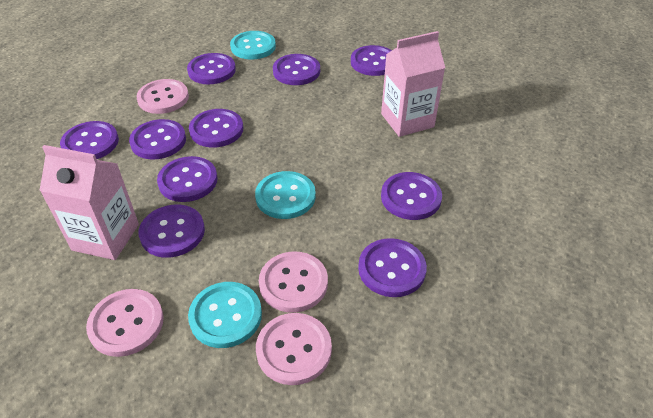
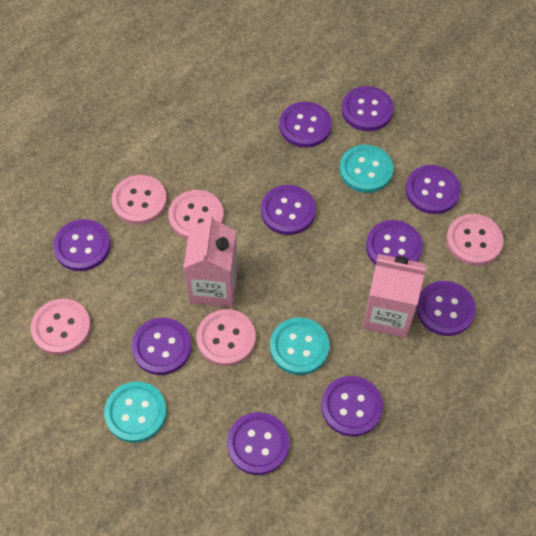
pink button: 4 -> 5

